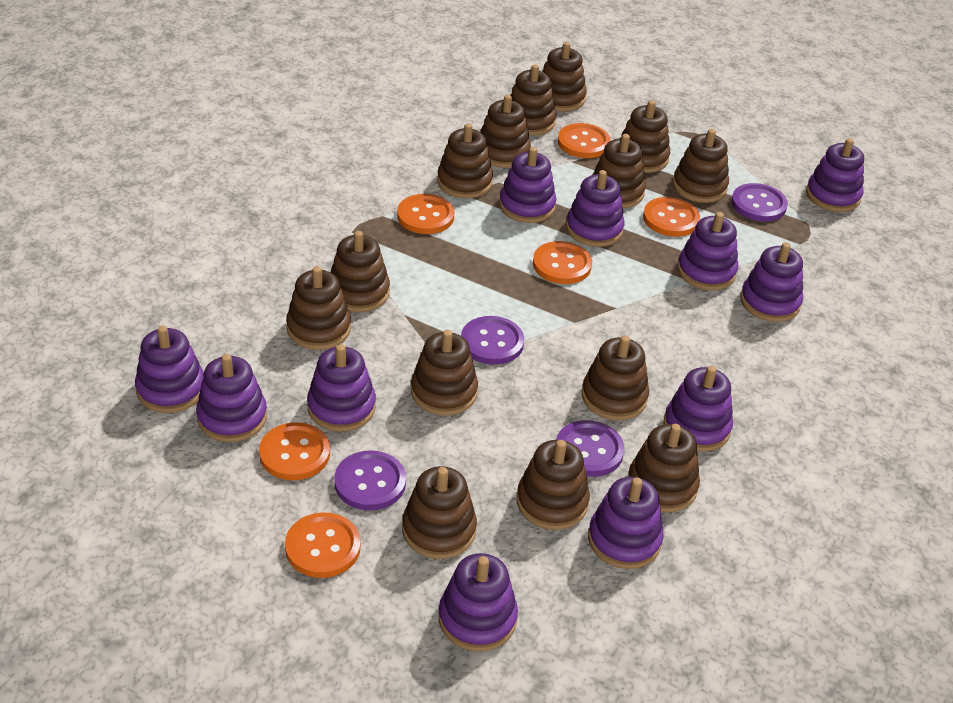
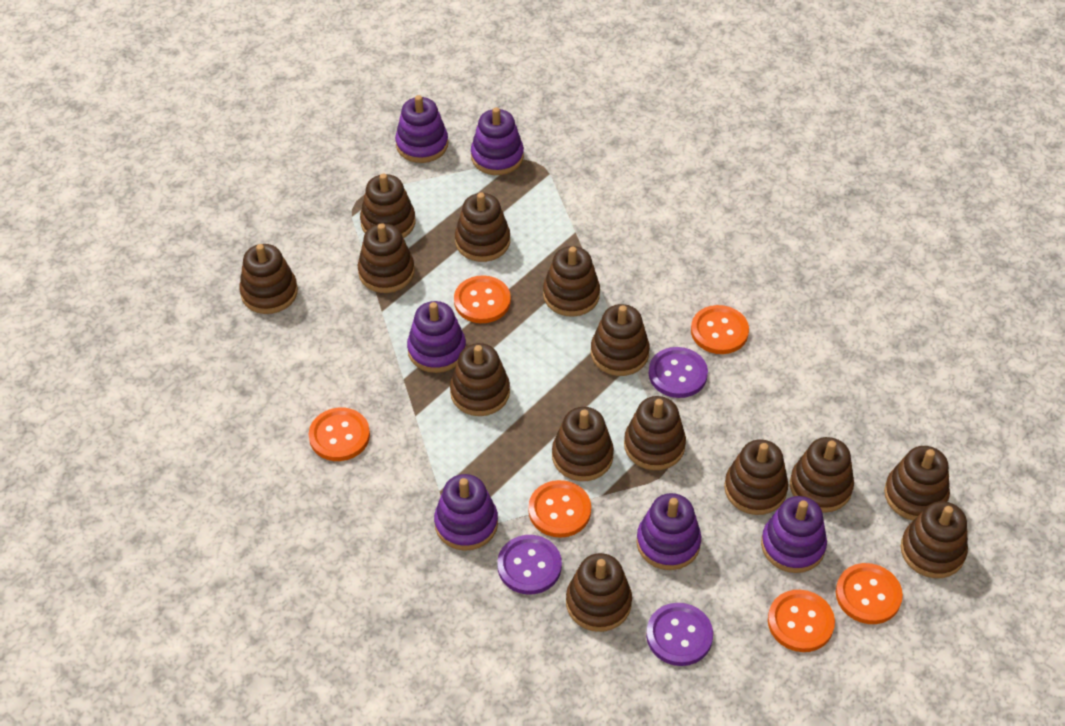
purple button: 4 -> 3
purple stacking toy: 11 -> 6

